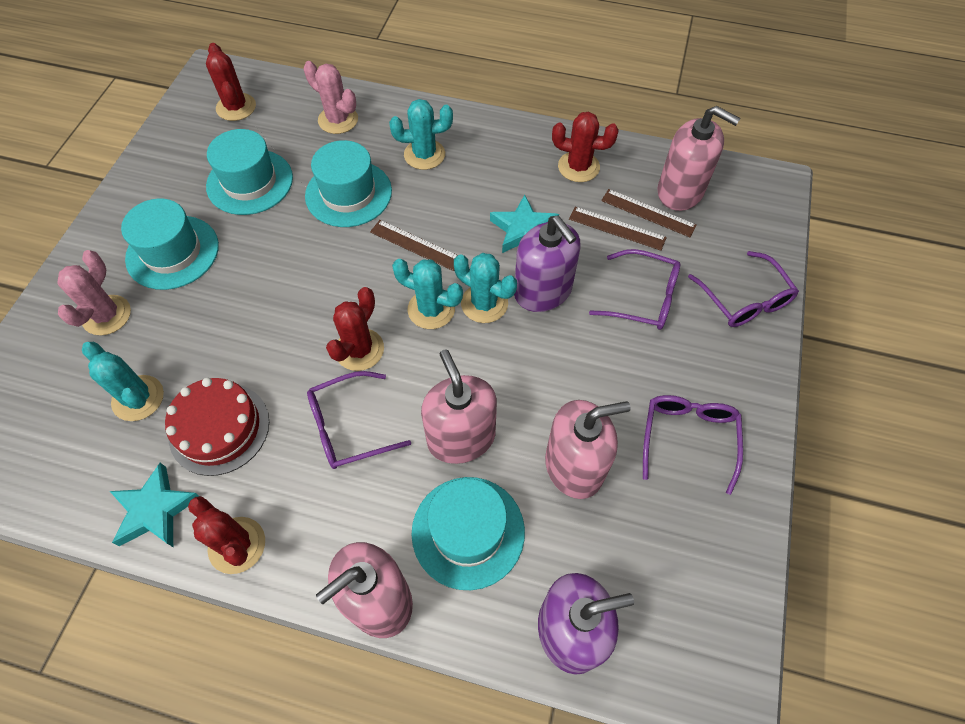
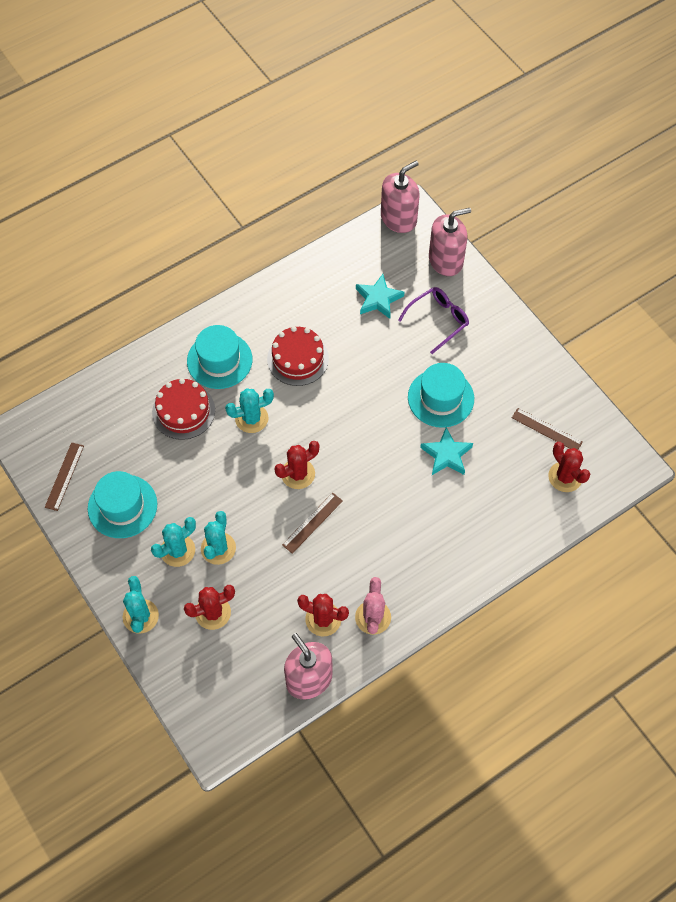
pink cactus: 2 -> 1
pink soap dispenser: 4 -> 3
purple glasses: 4 -> 1
purple soap dispenser: 2 -> 0
red cake: 1 -> 2
turquoise hat: 4 -> 3

